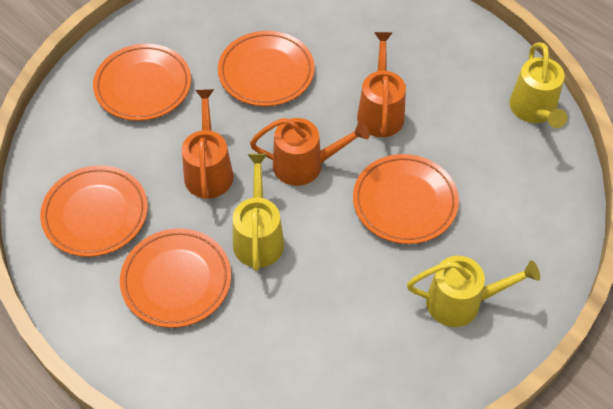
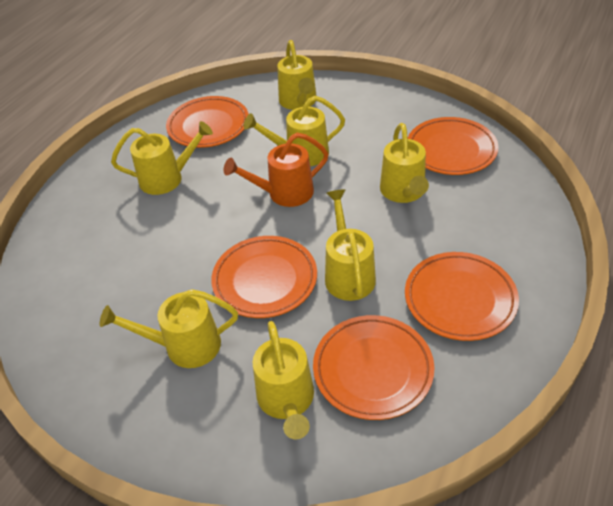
orange watering can: 3 -> 1
yellow watering can: 3 -> 7

